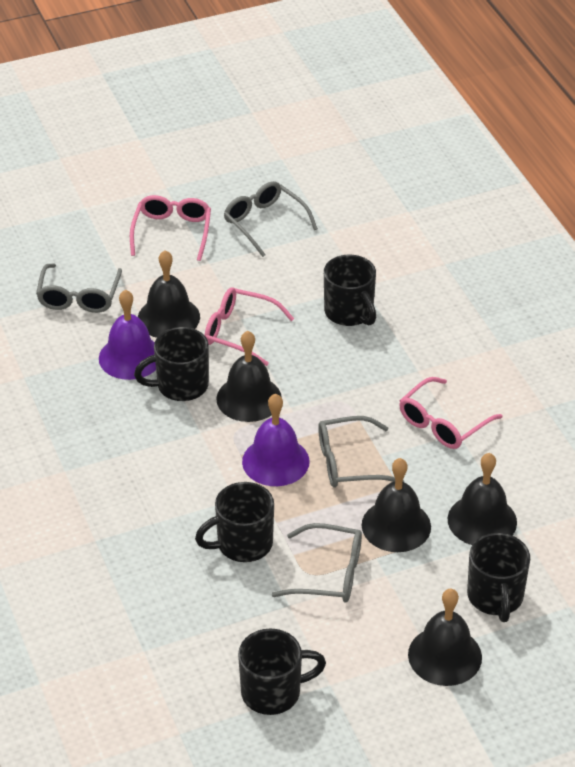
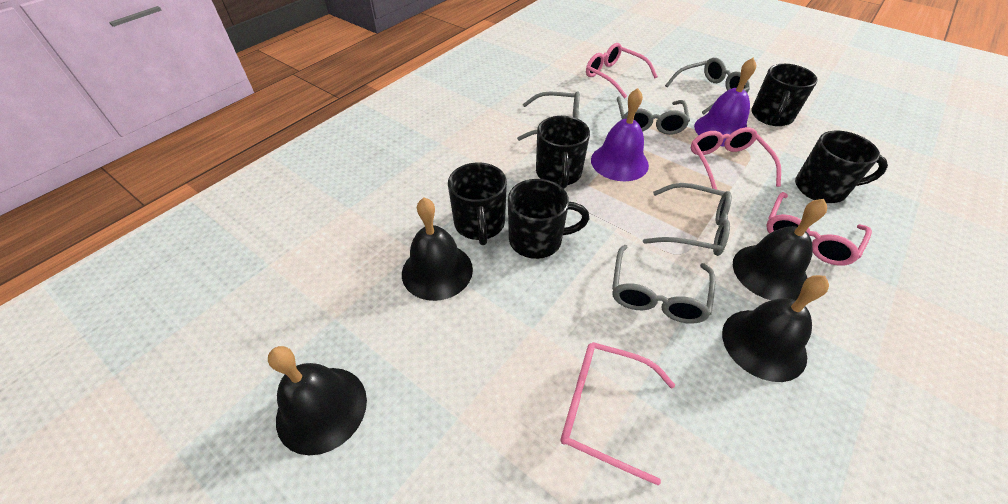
black bell: 5 -> 4
grey glasses: 4 -> 5
pink glasses: 3 -> 4

